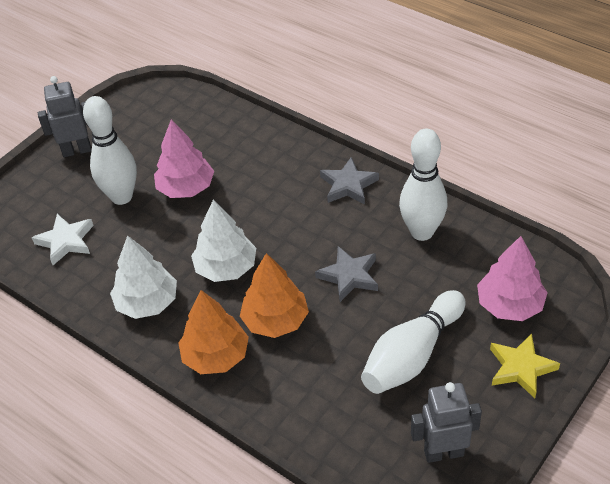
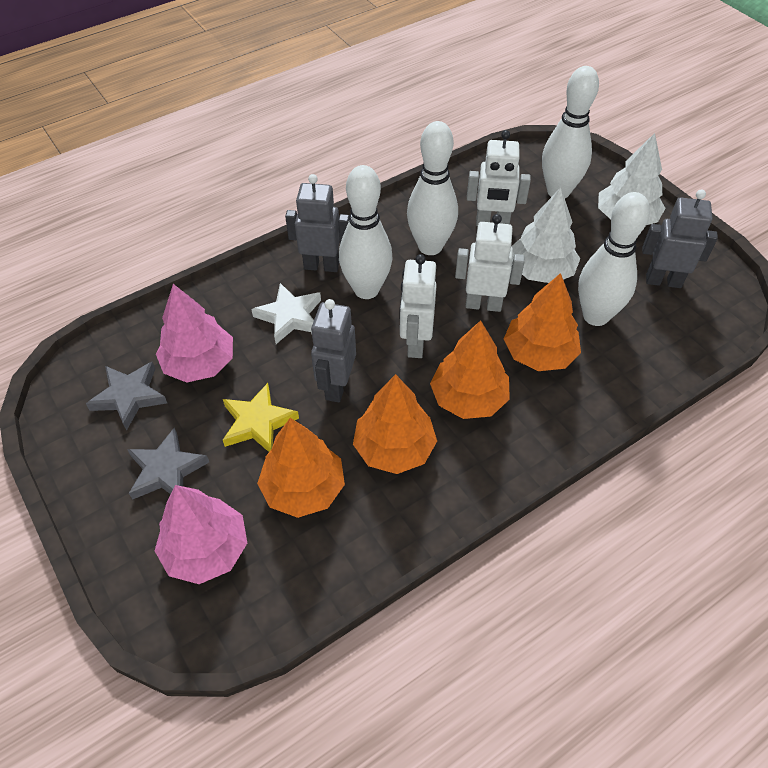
grey robot: 2 -> 3
orange tree: 2 -> 4
white bowling pin: 3 -> 4
white robot: 0 -> 3

